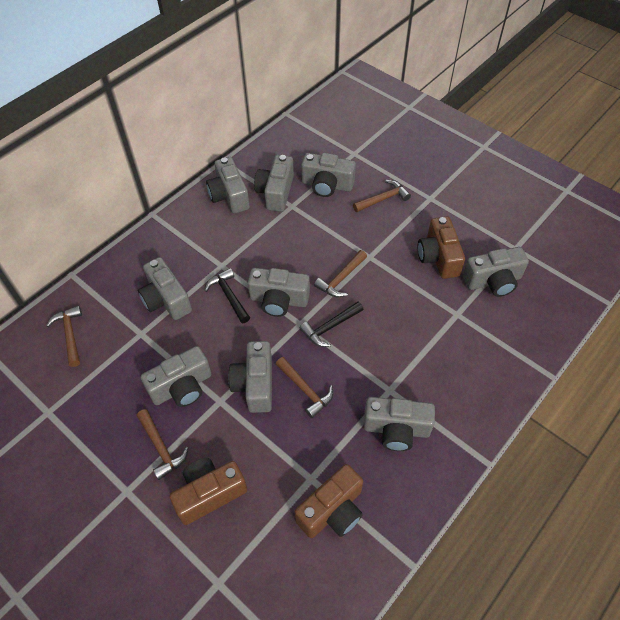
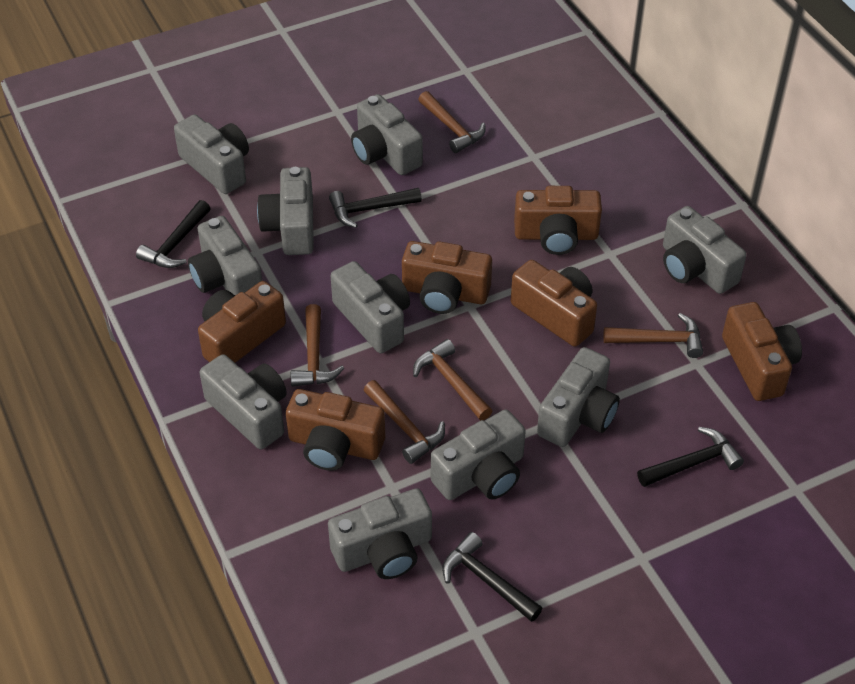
black hammer: 2 -> 4
brown camera: 3 -> 6
grey camera: 9 -> 10

